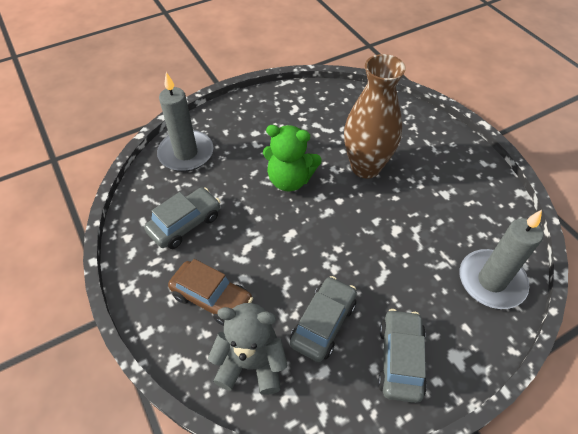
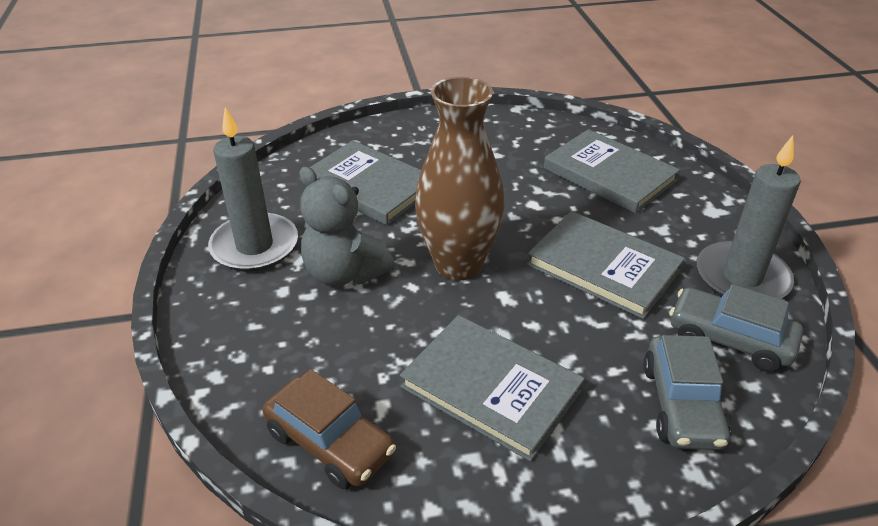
green teddy bear: 1 -> 0
grey book: 0 -> 4
grey car: 3 -> 2

